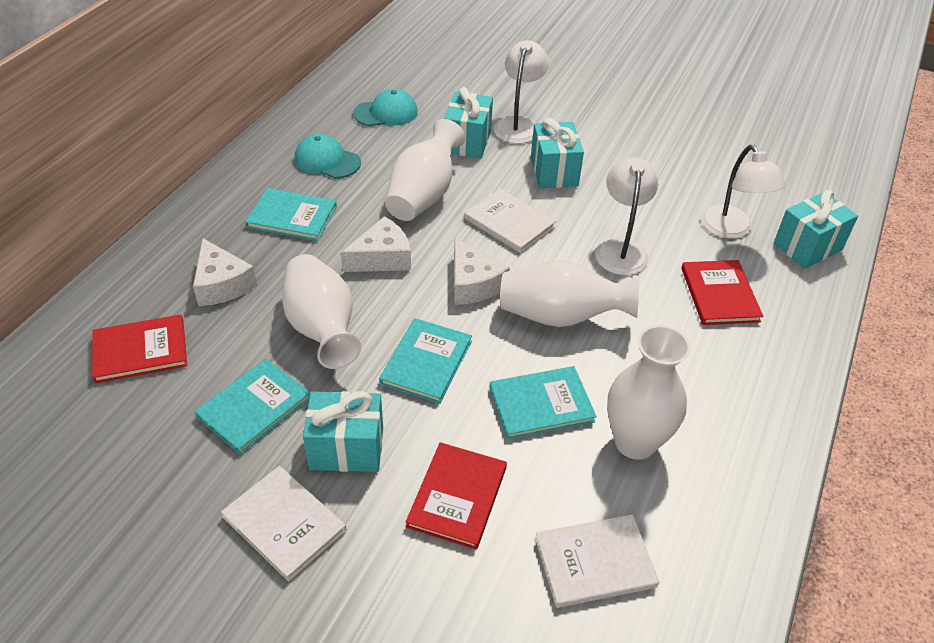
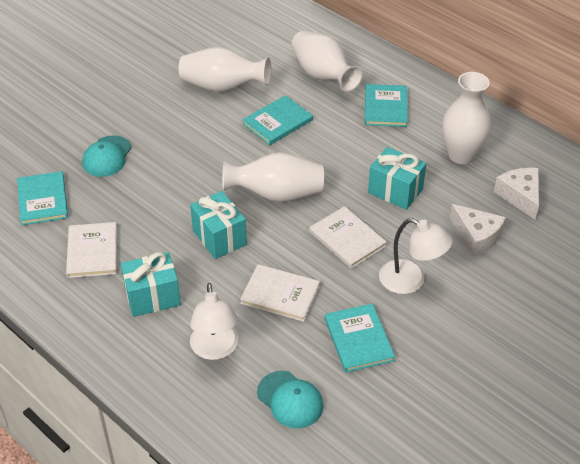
red book: 3 -> 0
turquoise gift: 4 -> 3
white cheese: 3 -> 2
white lamp: 3 -> 2

